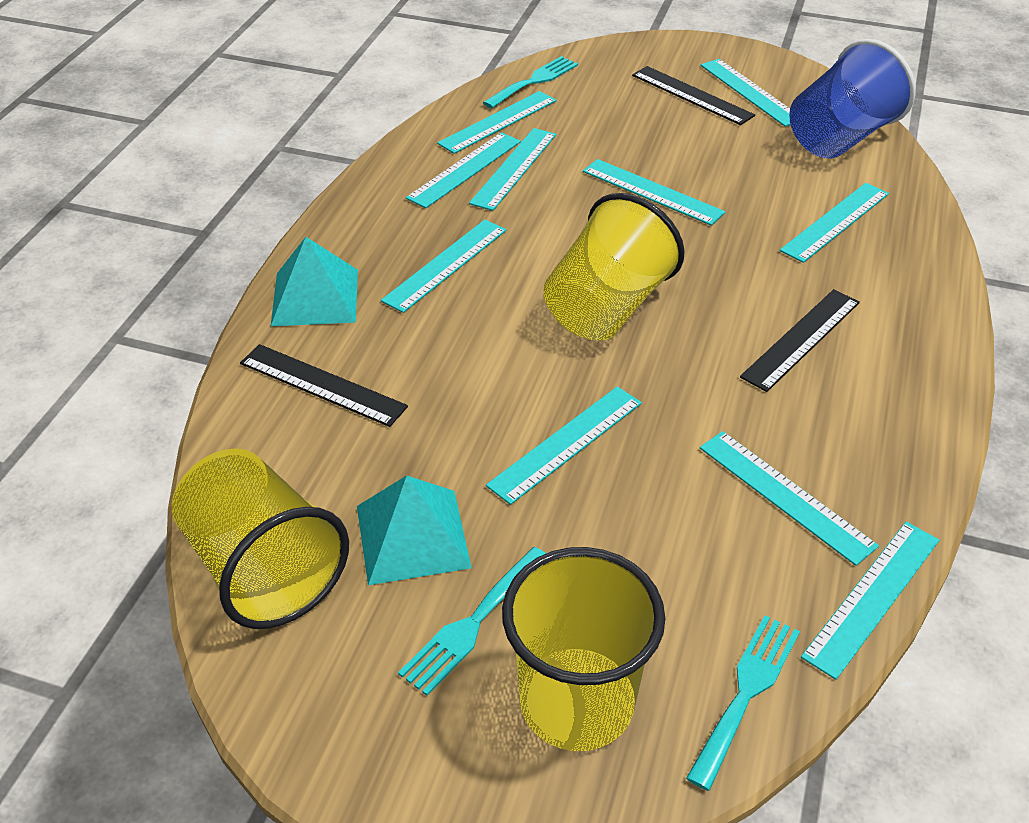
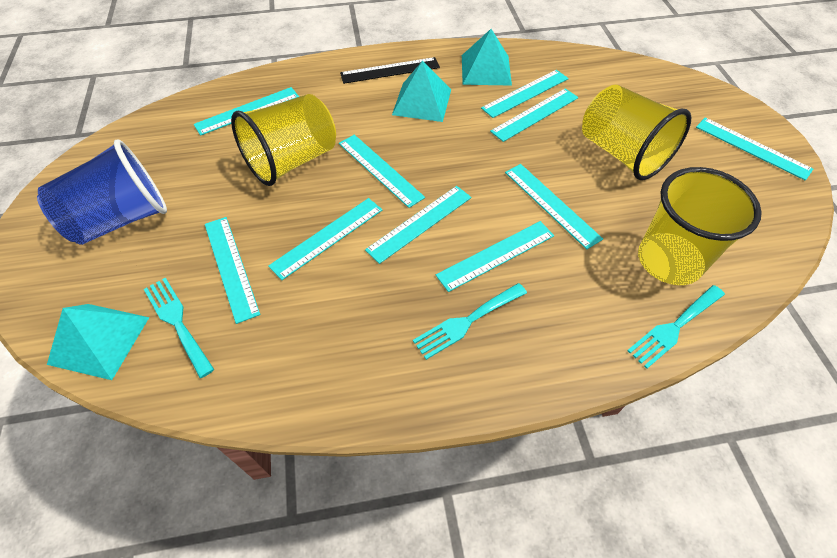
black ruler: 3 -> 1
turquoise pyramid: 2 -> 3

